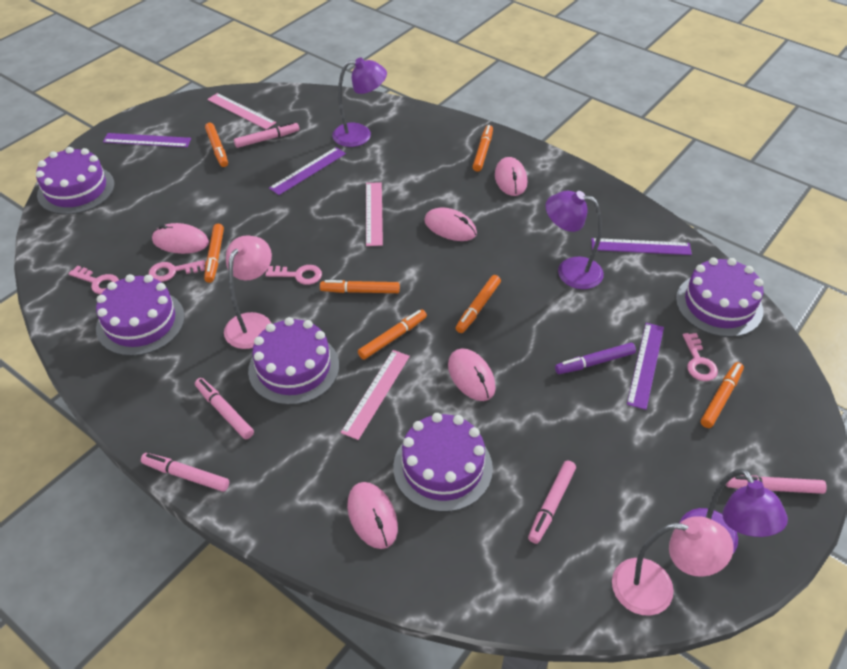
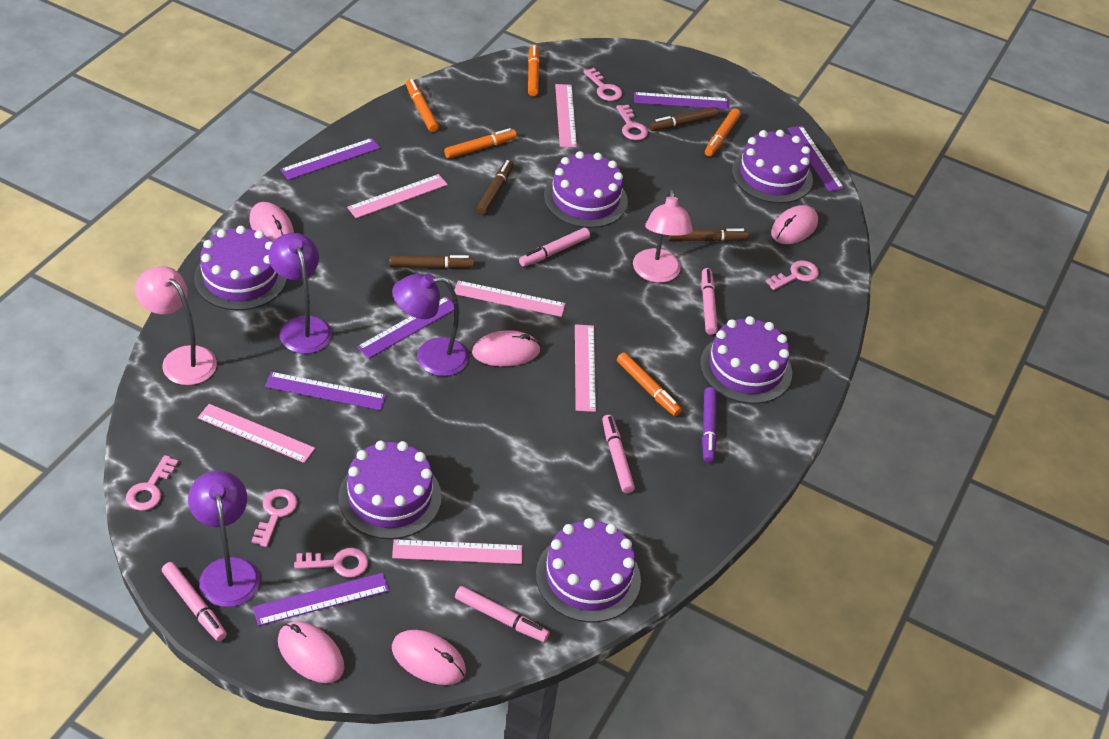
brown marker: 0 -> 4
orange marker: 7 -> 5
pink key: 4 -> 6
pink ruler: 3 -> 6
purple cake: 5 -> 6
purple ruler: 4 -> 6

